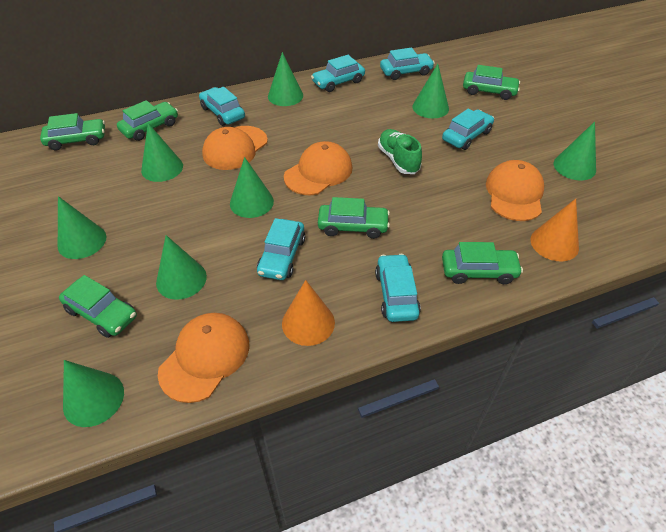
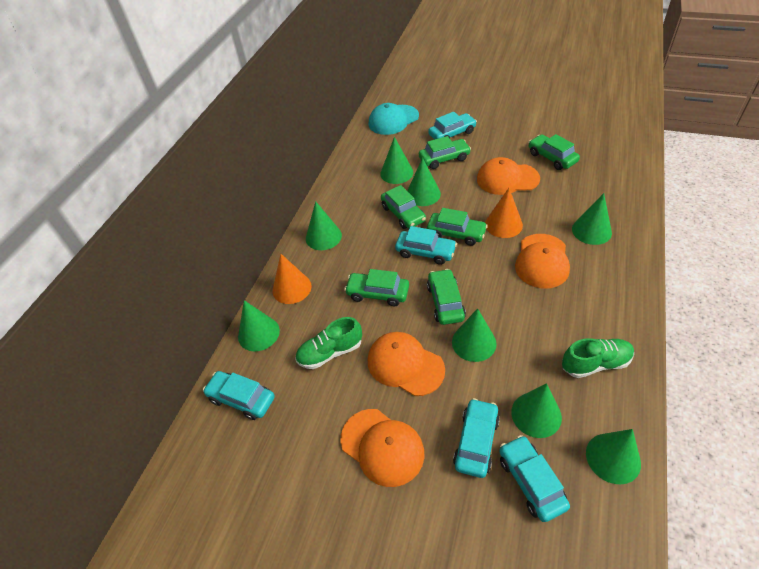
green shoe: 1 -> 2
turquoise cap: 0 -> 1
turquoise car: 6 -> 5

